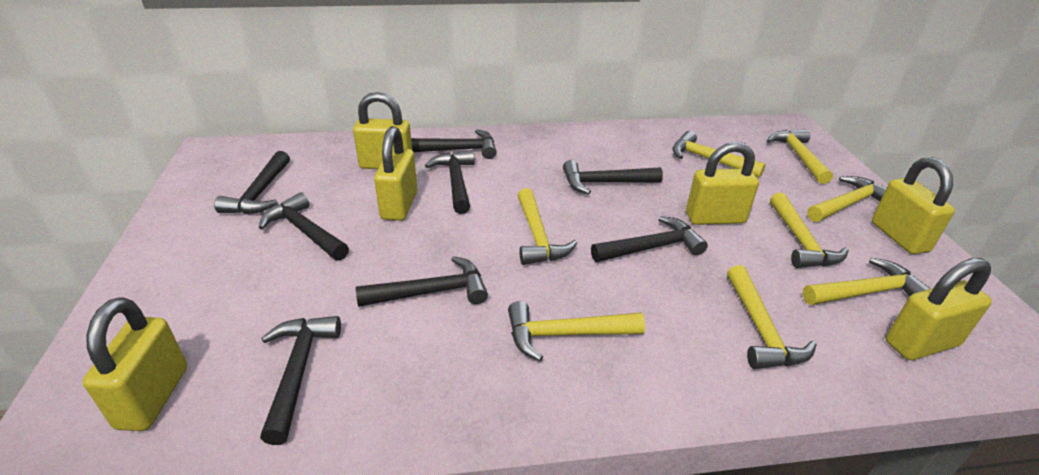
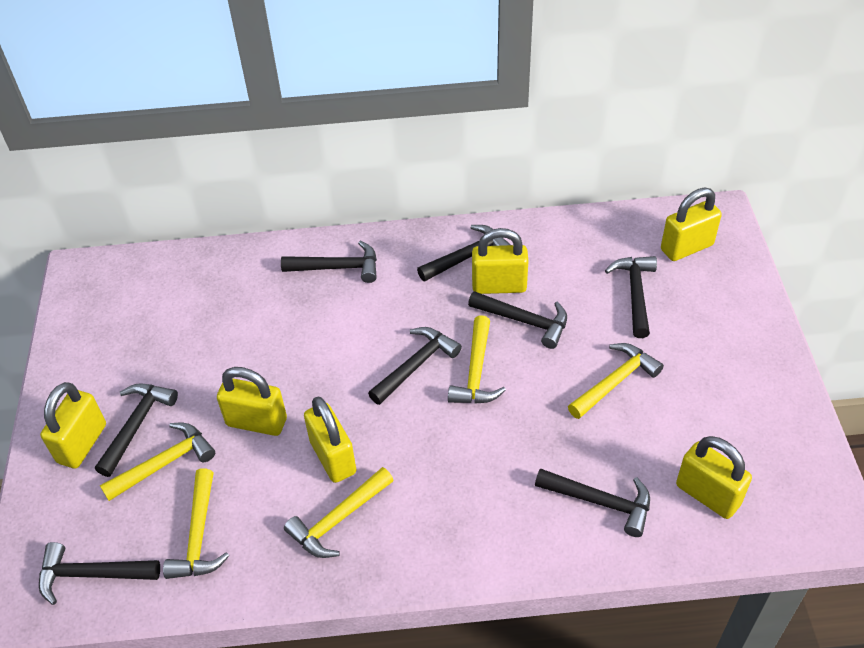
yellow hammer: 8 -> 5

